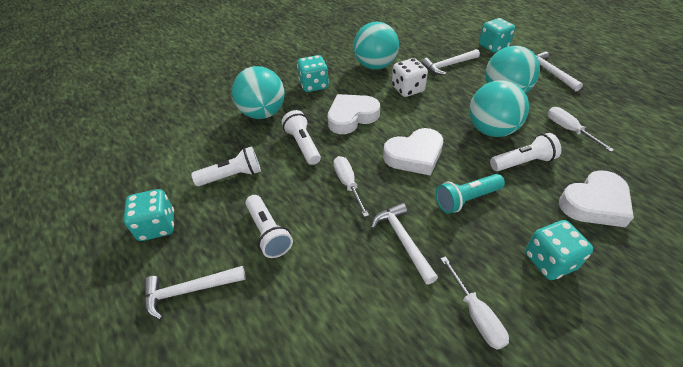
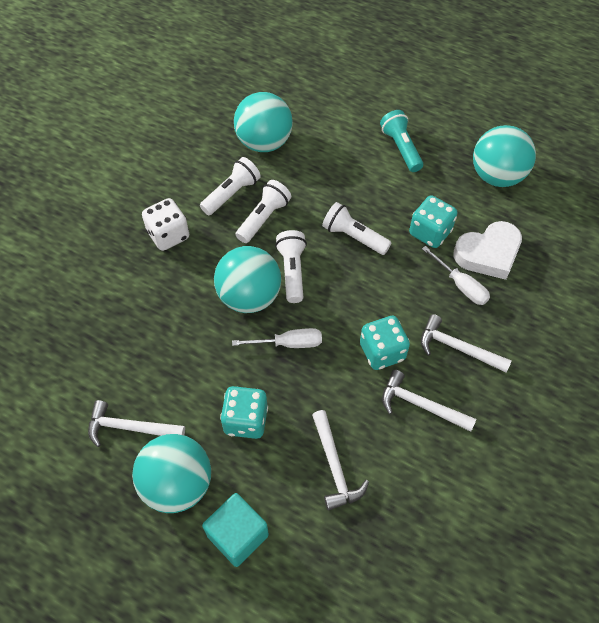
turquoise cube: 0 -> 1
turquoise dice: 4 -> 3
white heart: 3 -> 1
white screwdriver: 3 -> 2

